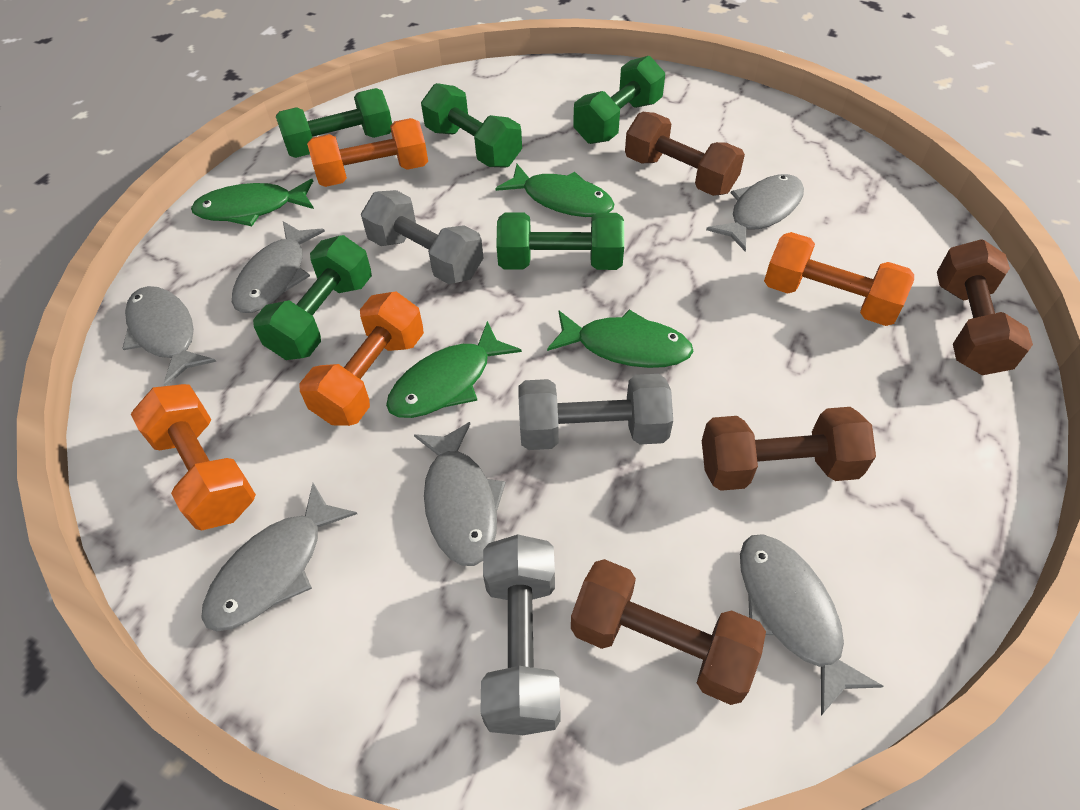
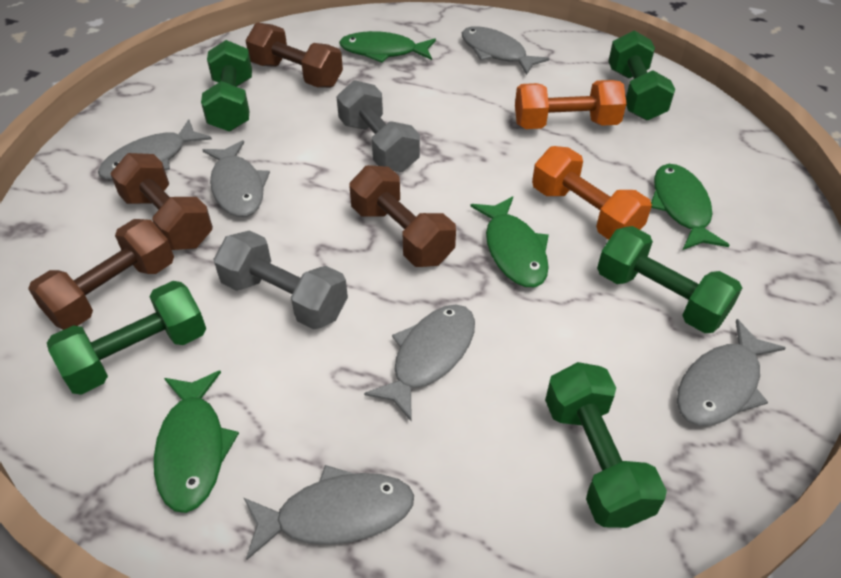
grey dumbbell: 3 -> 2
orange dumbbell: 4 -> 2

